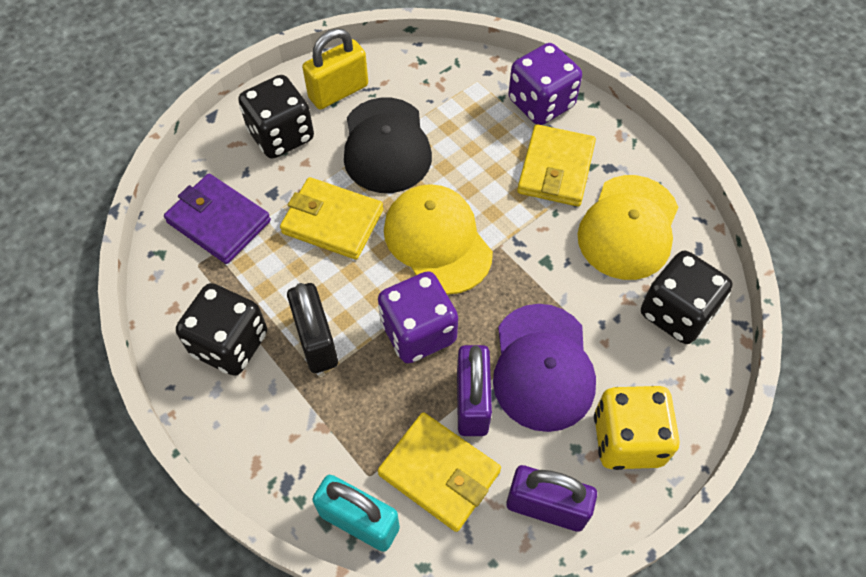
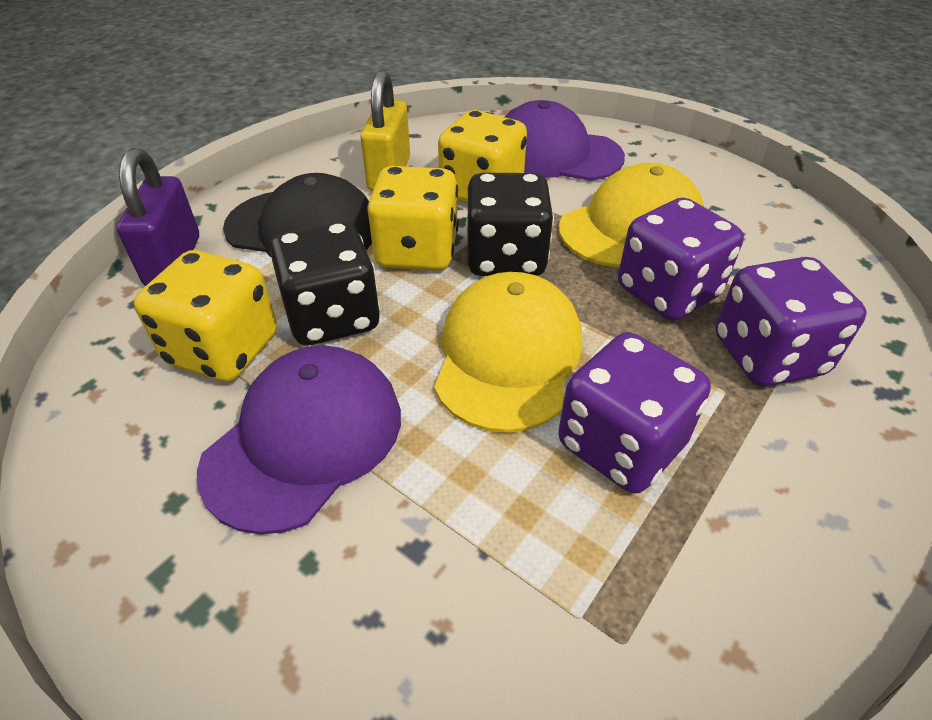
black dice: 3 -> 2
black padlock: 1 -> 0
purple cap: 1 -> 2
purple dice: 2 -> 3
purple padlock: 2 -> 1
purple wallet: 1 -> 0
turquoise padlock: 1 -> 0
yellow dice: 1 -> 3
yellow wallet: 3 -> 0

